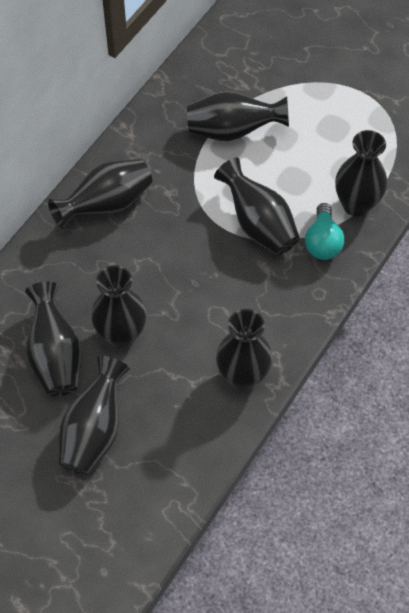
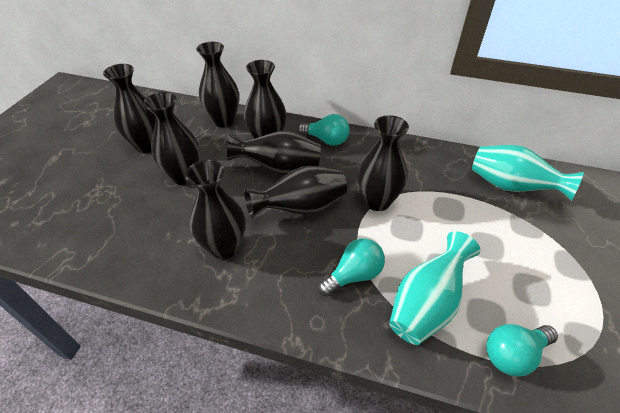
turquoise light bulb: 1 -> 3
turquoise vase: 0 -> 2

